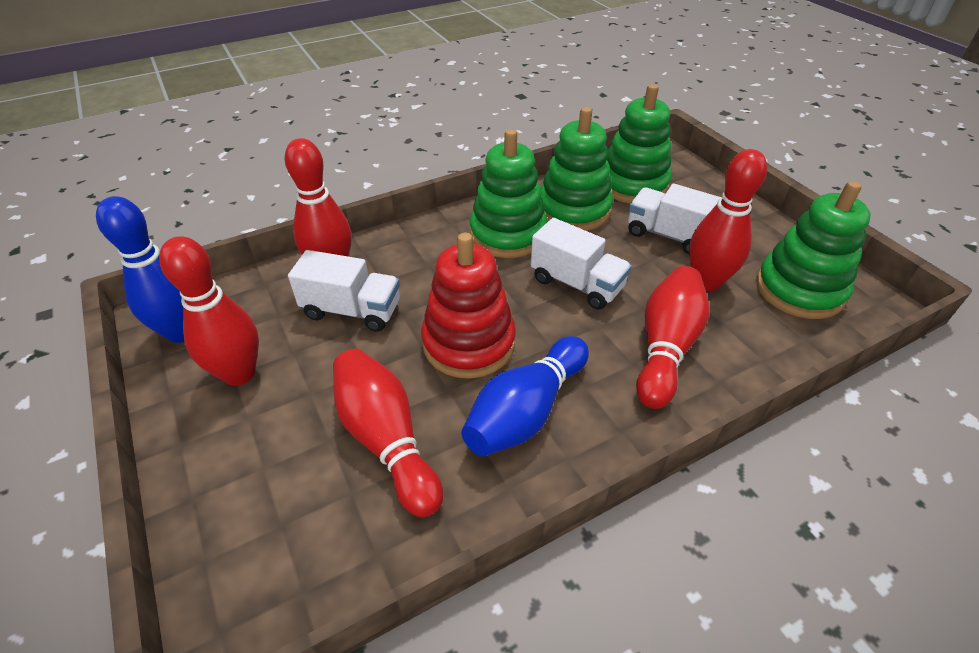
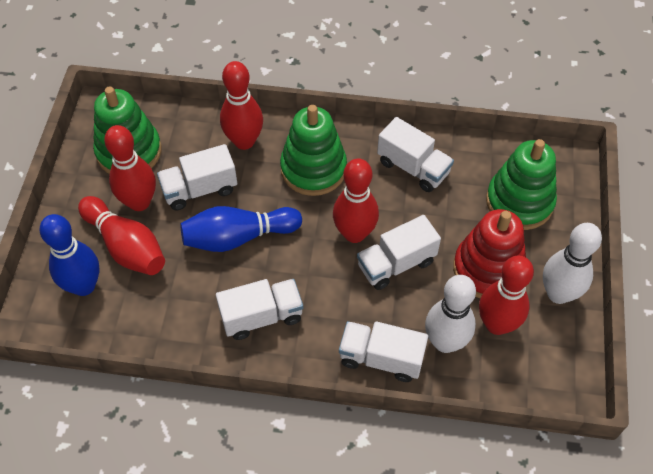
green stacking toy: 4 -> 3
white bowling pin: 0 -> 2
white truck: 3 -> 5

